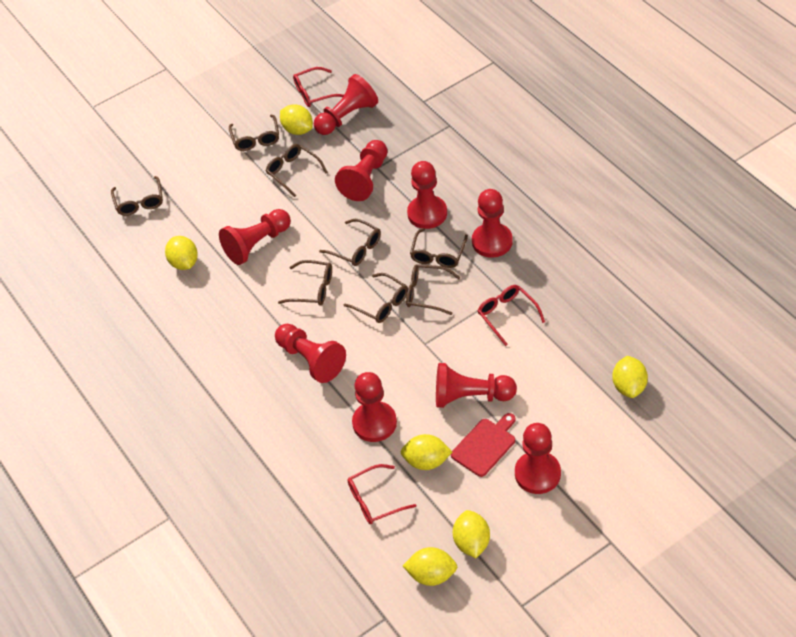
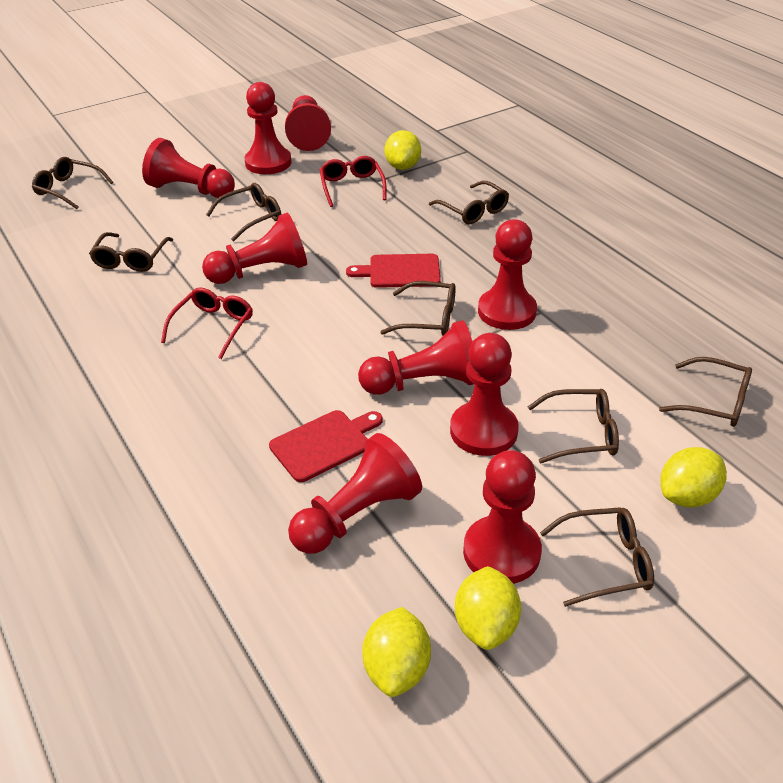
red cutting board: 1 -> 2
red glasses: 3 -> 2
yellow lemon: 6 -> 4

